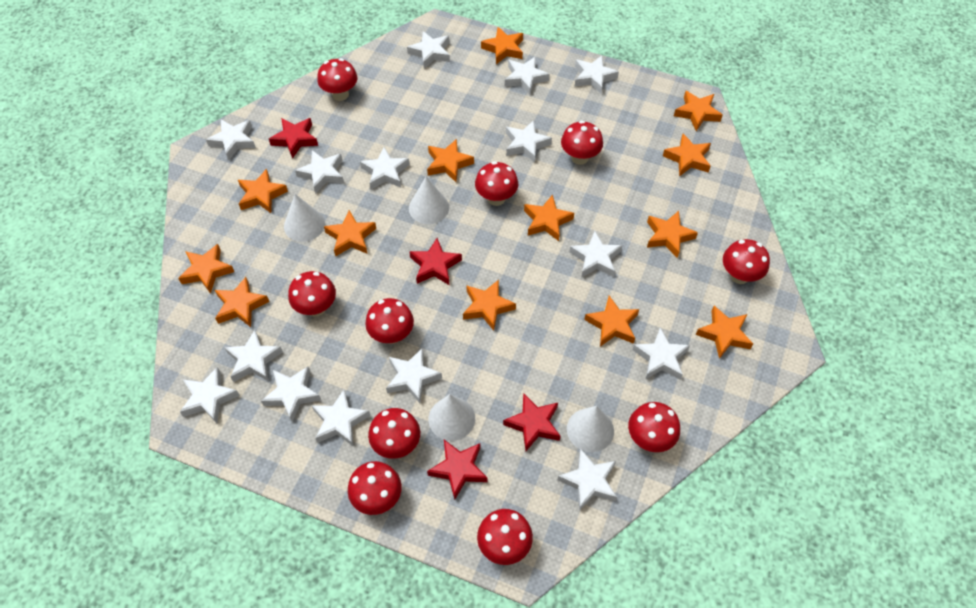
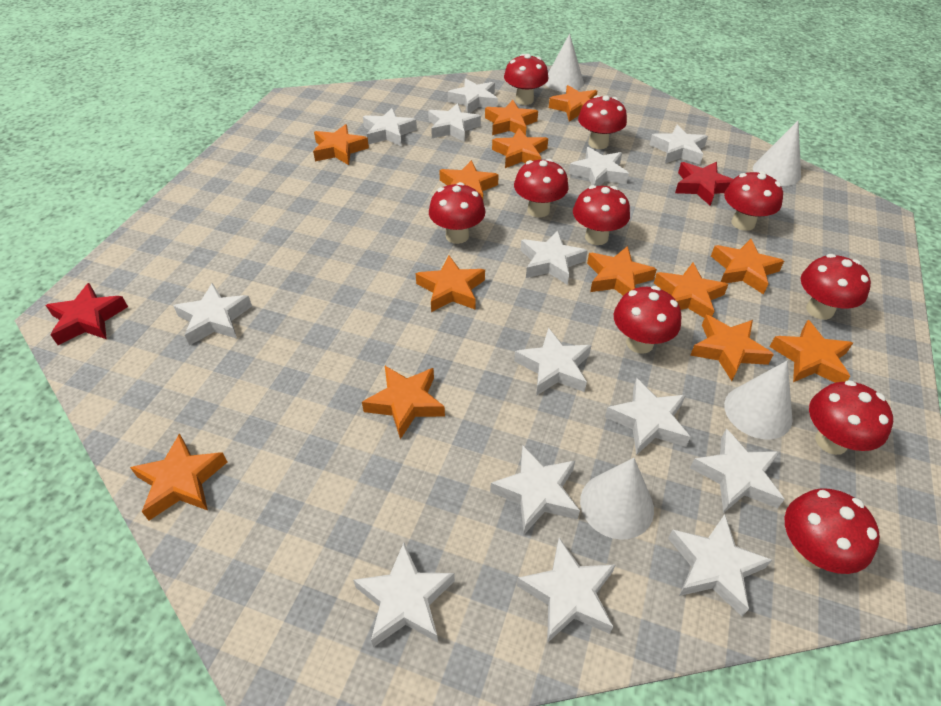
red star: 4 -> 2
white star: 15 -> 14

